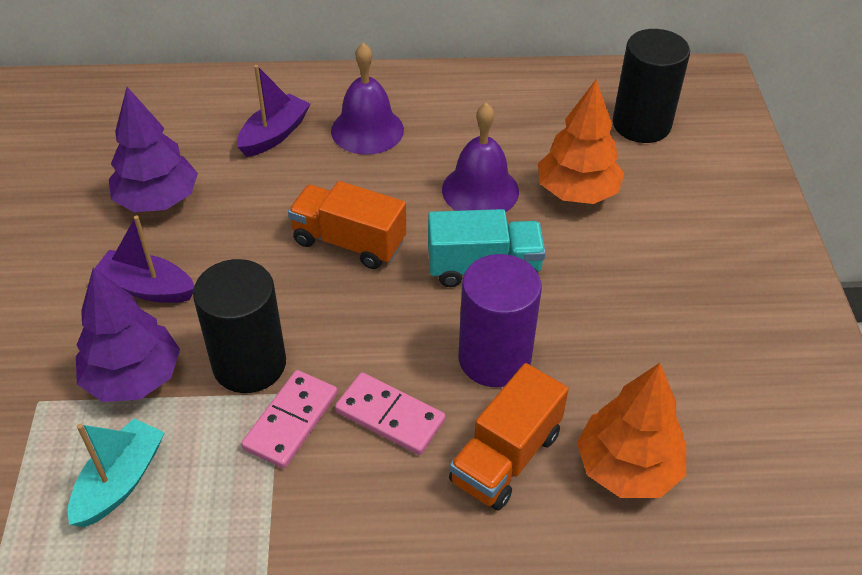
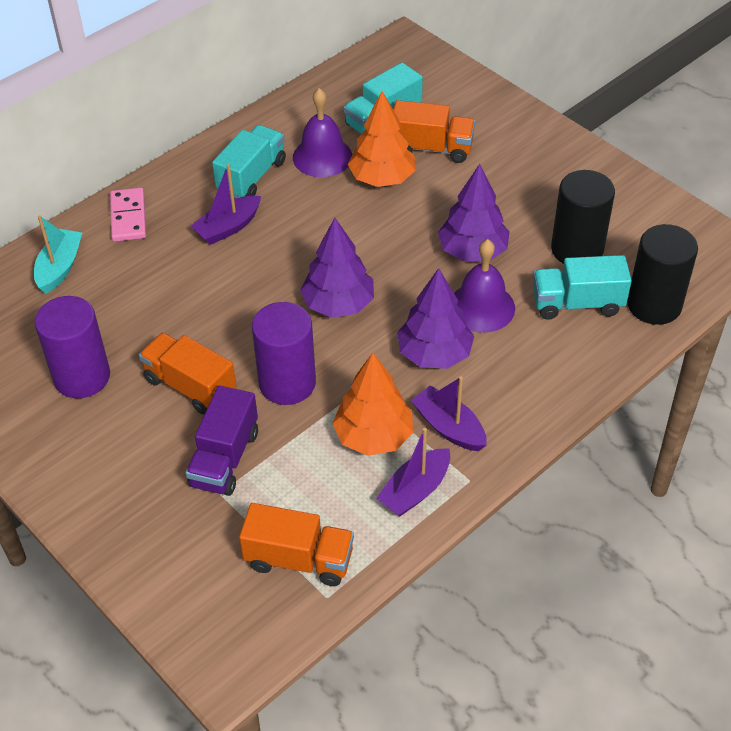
orange truck: 2 -> 3
pink domino: 2 -> 1
purple boat: 2 -> 3
purple cylinder: 1 -> 2
purple tree: 2 -> 3
purple truck: 0 -> 1
turquoise truck: 1 -> 3

